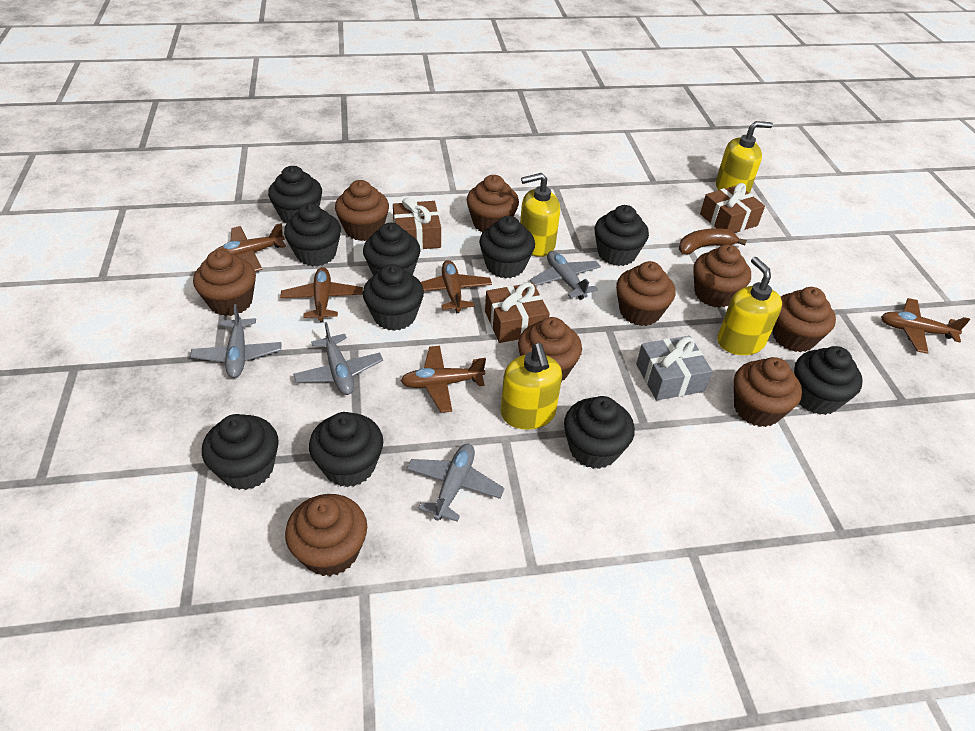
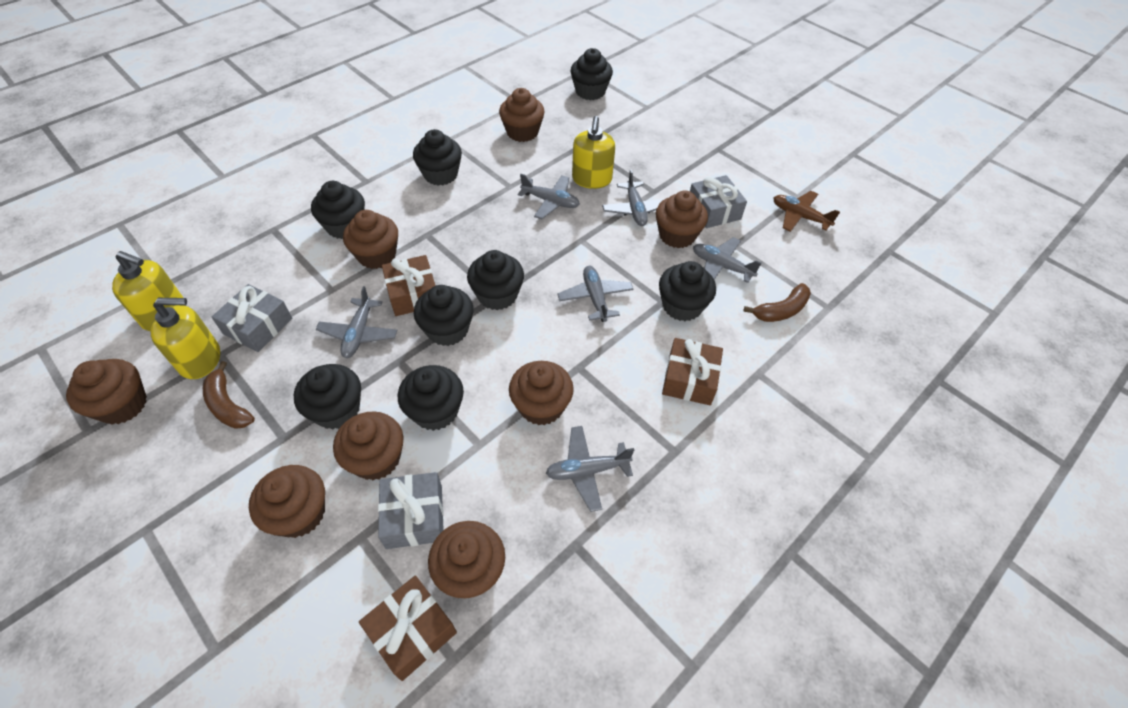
black cupcake: 10 -> 8
brown banana: 1 -> 2
brown cupcake: 9 -> 8
brown plane: 5 -> 1
grey gift: 1 -> 3
grey plane: 4 -> 6
yellow soap dispenser: 4 -> 3

